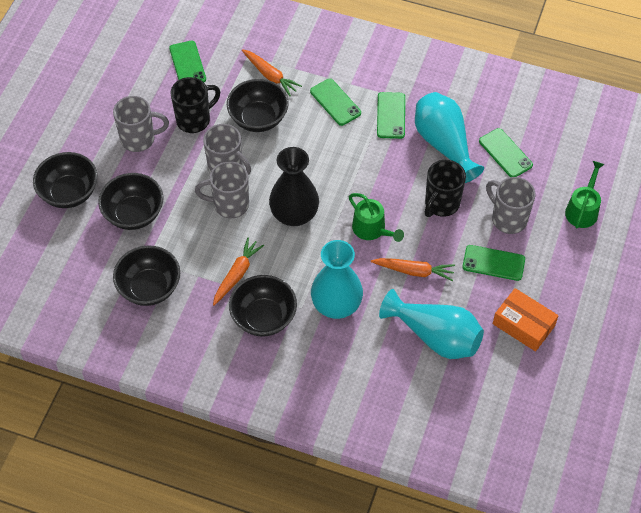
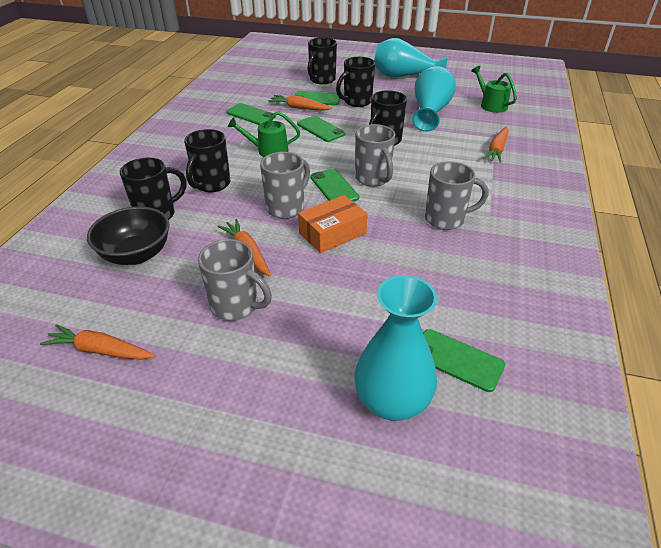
black bowl: 5 -> 1
black mug: 2 -> 5
black vase: 1 -> 0
orange carrot: 3 -> 4

